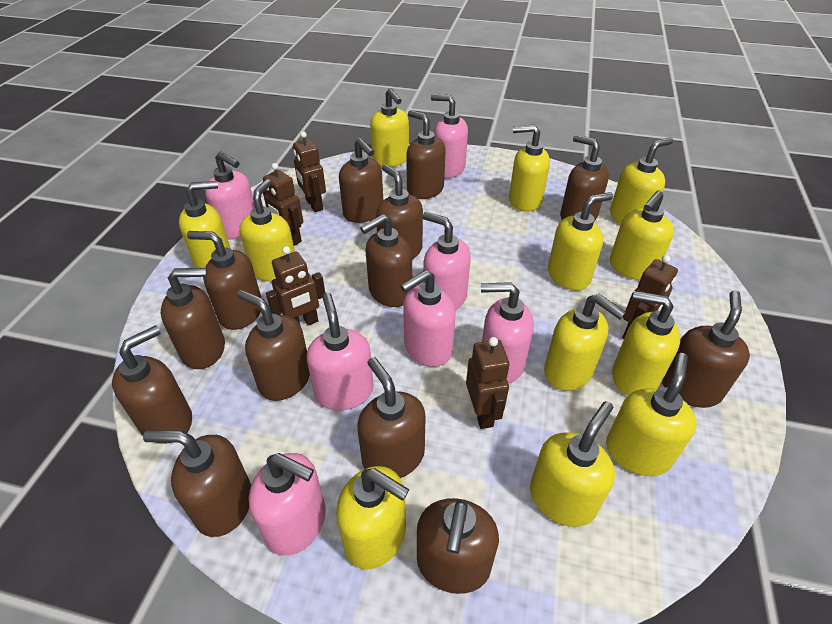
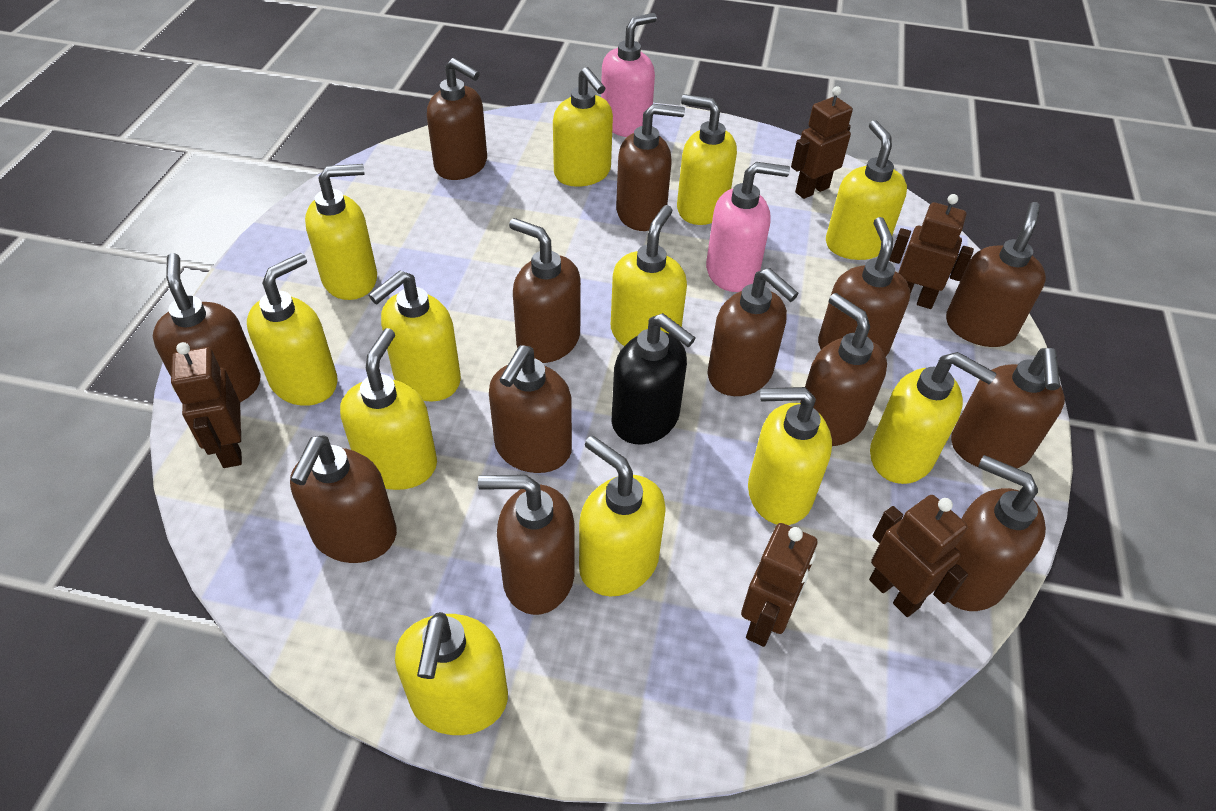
black soap dispenser: 0 -> 1
pink soap dispenser: 7 -> 2

